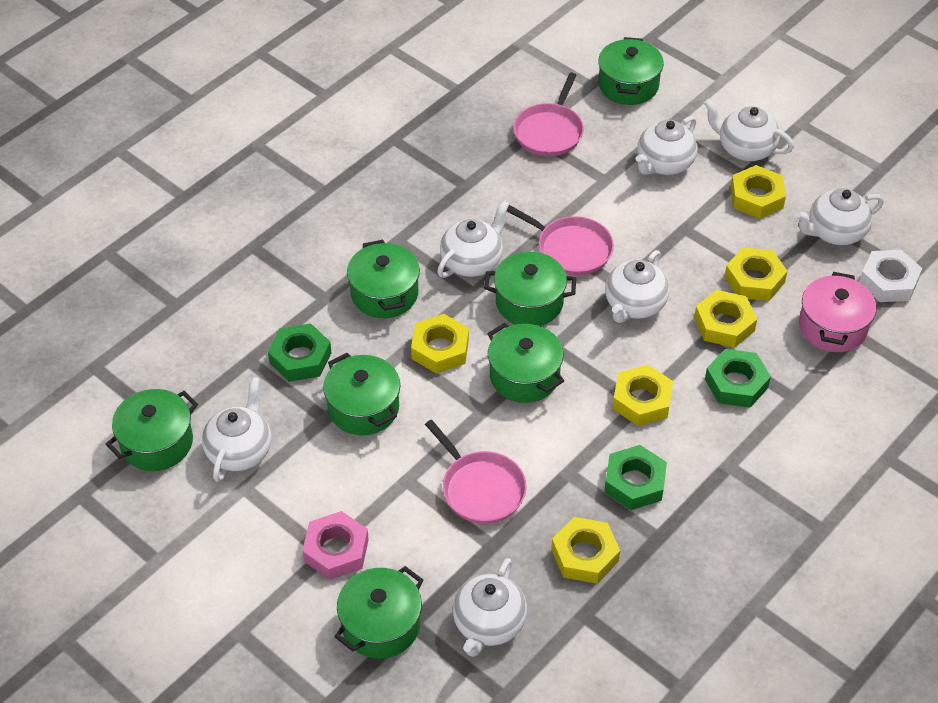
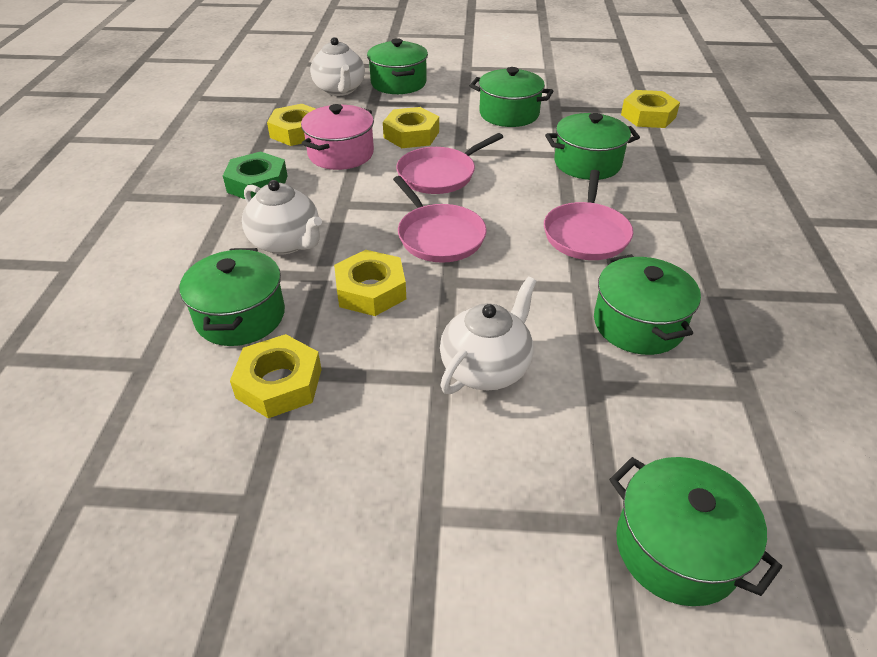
green nut: 3 -> 1
green pot: 7 -> 6
pink nut: 1 -> 0
white nut: 1 -> 0
white teapot: 7 -> 3
yellow nut: 6 -> 5

